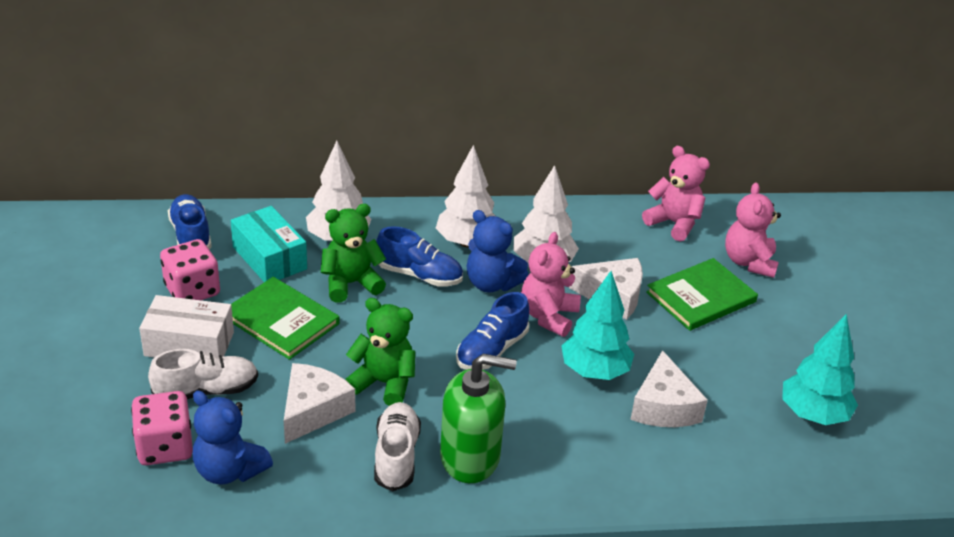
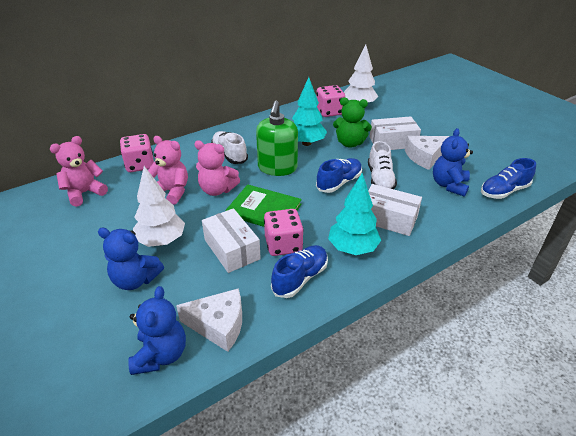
blue teddy bear: 2 -> 3
green book: 2 -> 1
green teddy bear: 2 -> 1
pink dice: 2 -> 3
turquoise box: 1 -> 0
white box: 1 -> 3
white cheese: 3 -> 2
white tree: 3 -> 2

